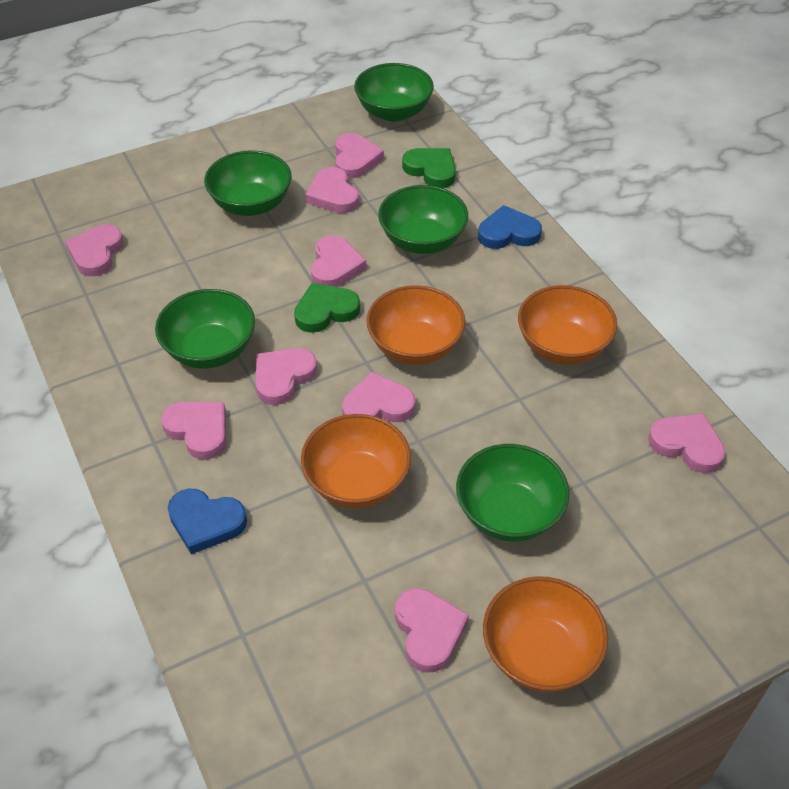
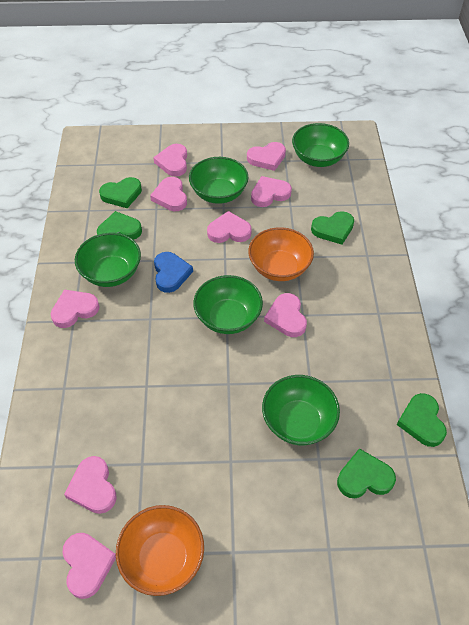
blue heart: 2 -> 1
green heart: 2 -> 5
orange bowl: 4 -> 2

